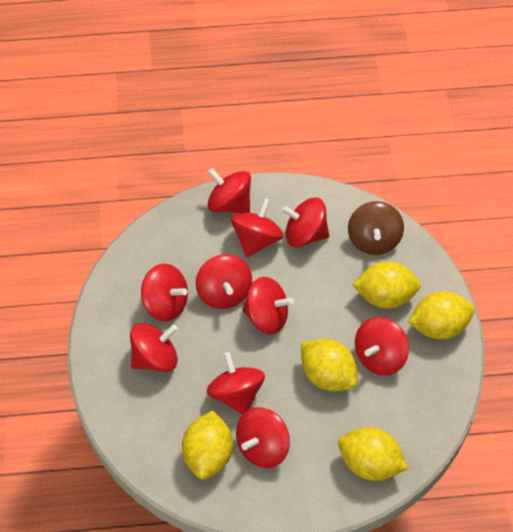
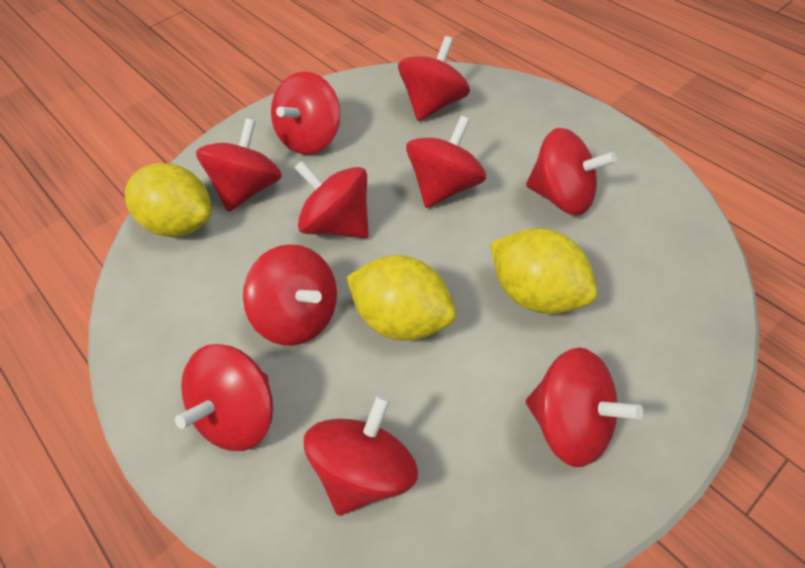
brown spinning top: 1 -> 0
yellow lemon: 5 -> 3

